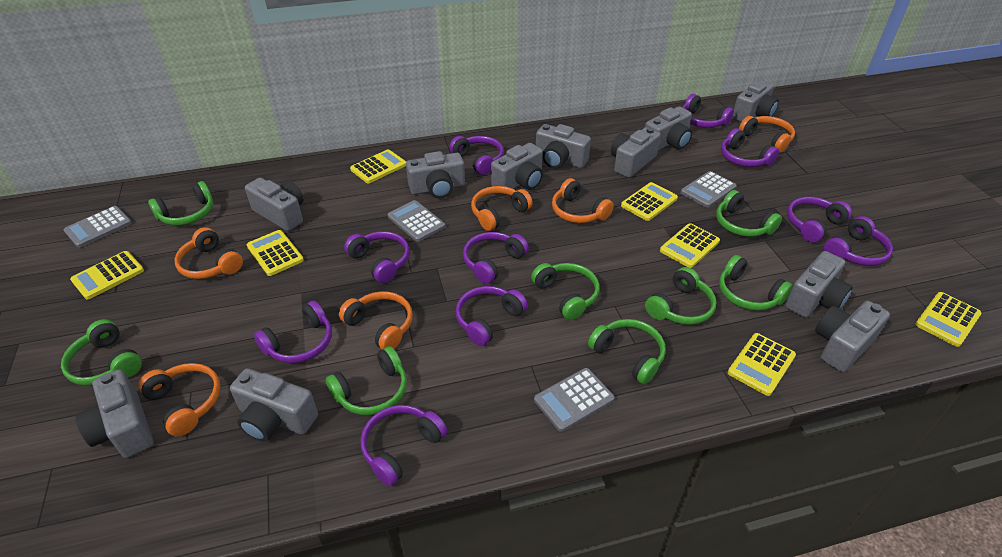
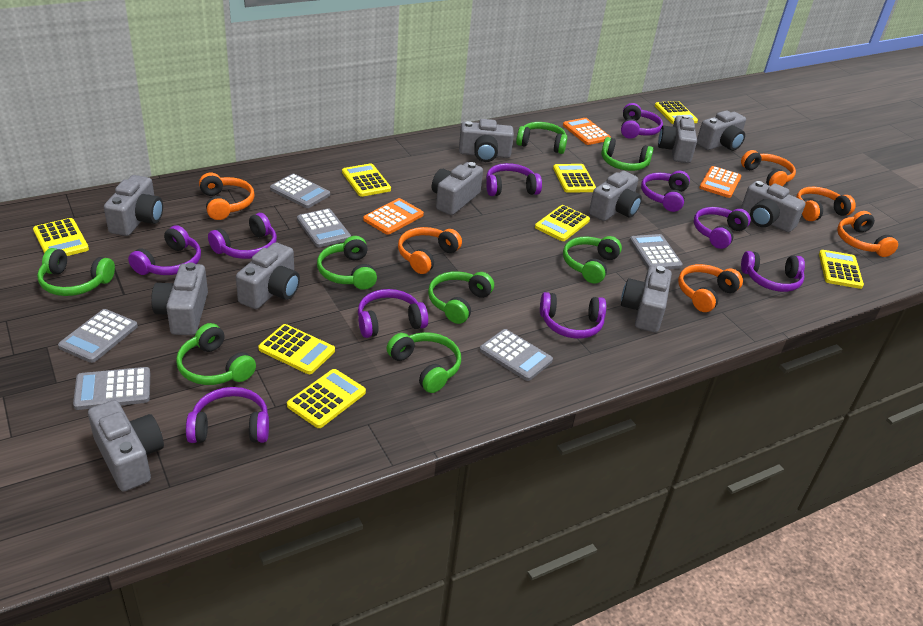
grey calculator: 4 -> 6
orange calculator: 0 -> 3
yellow calculator: 7 -> 8

